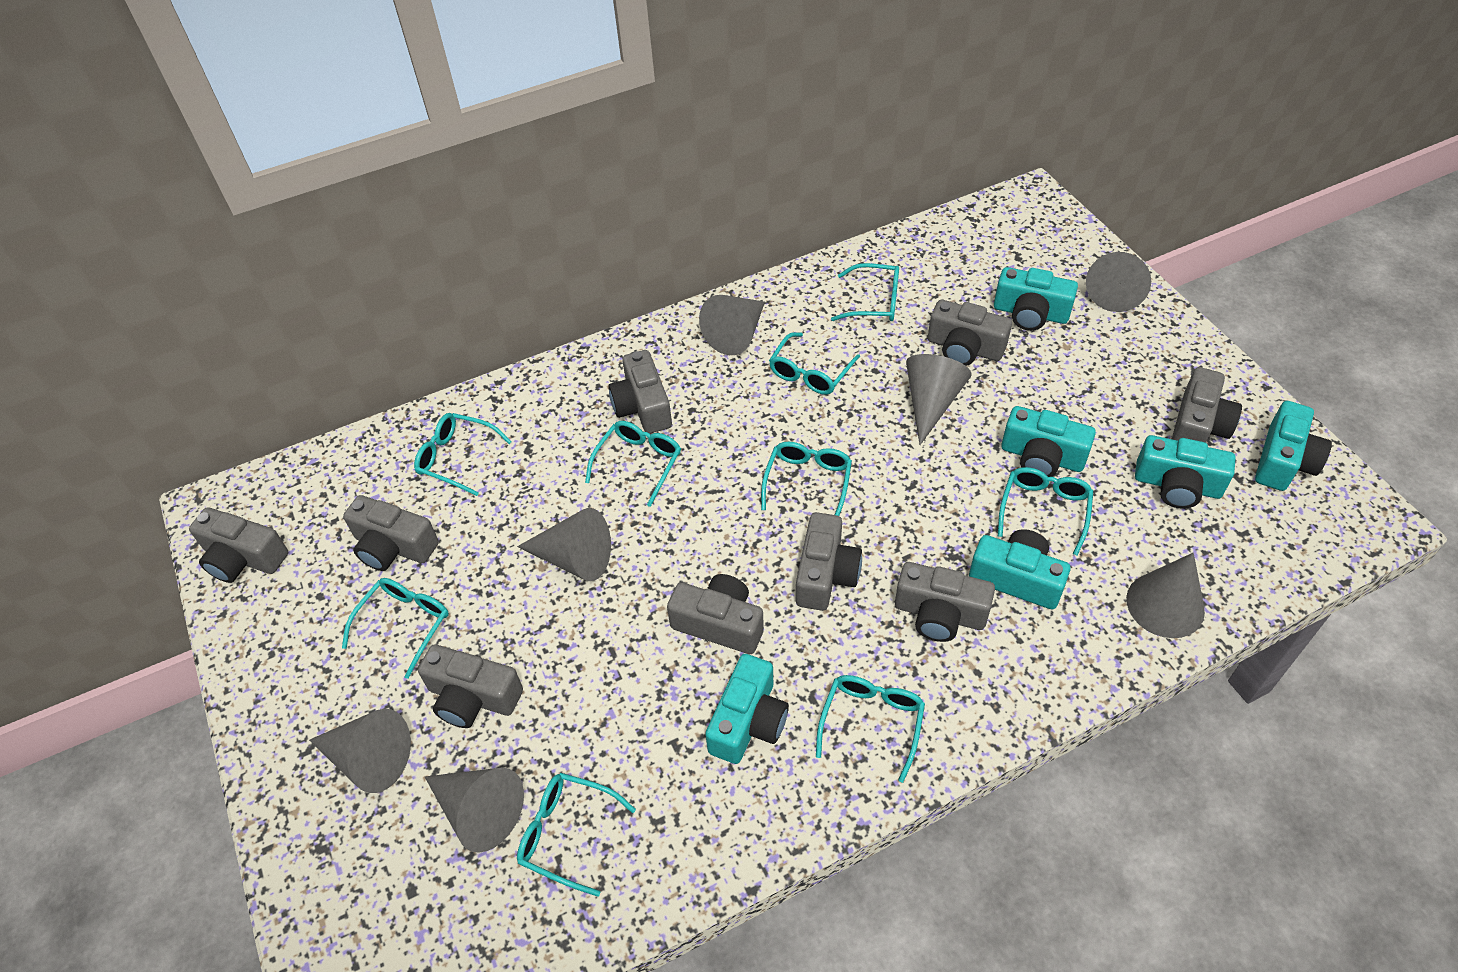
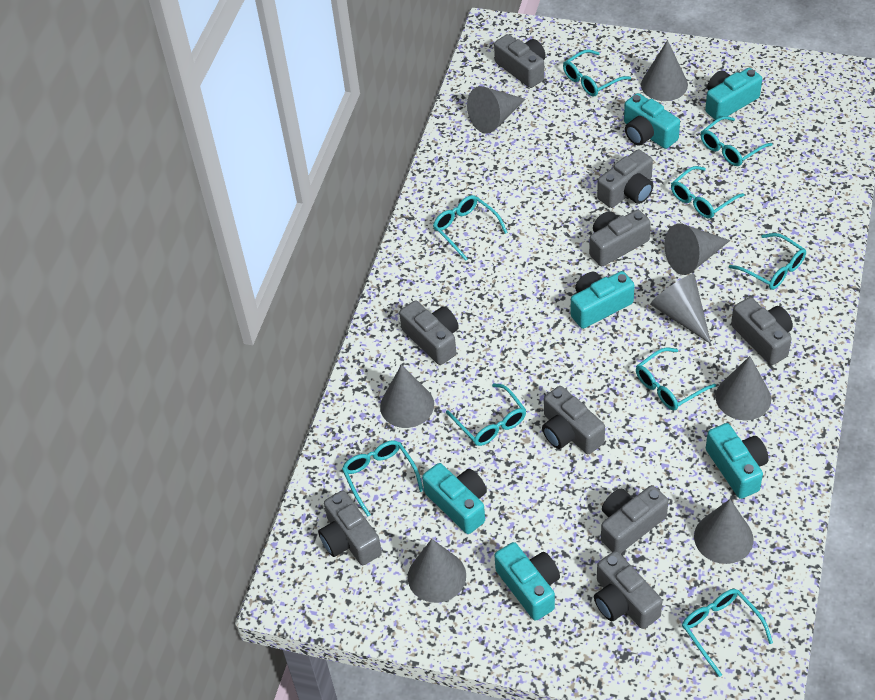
grey cone: 7 -> 8

